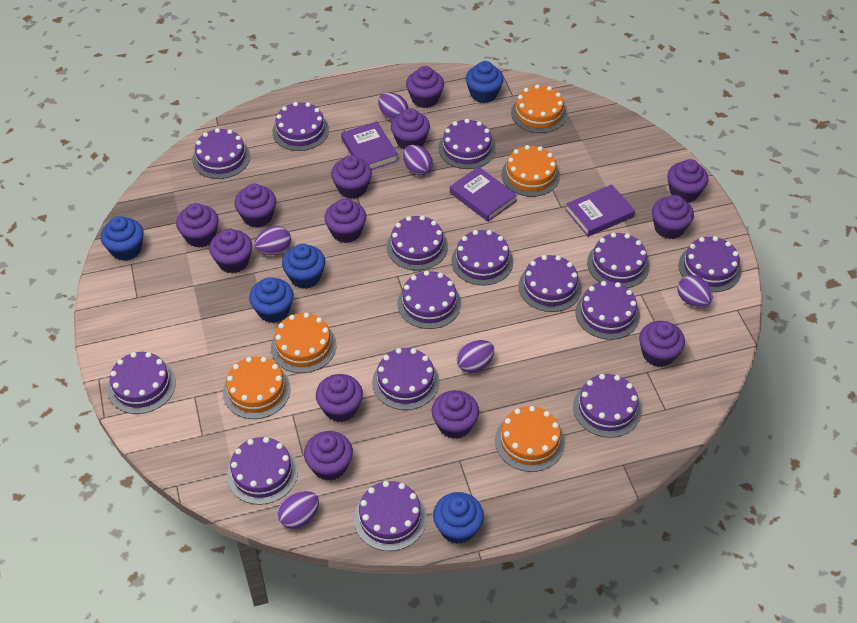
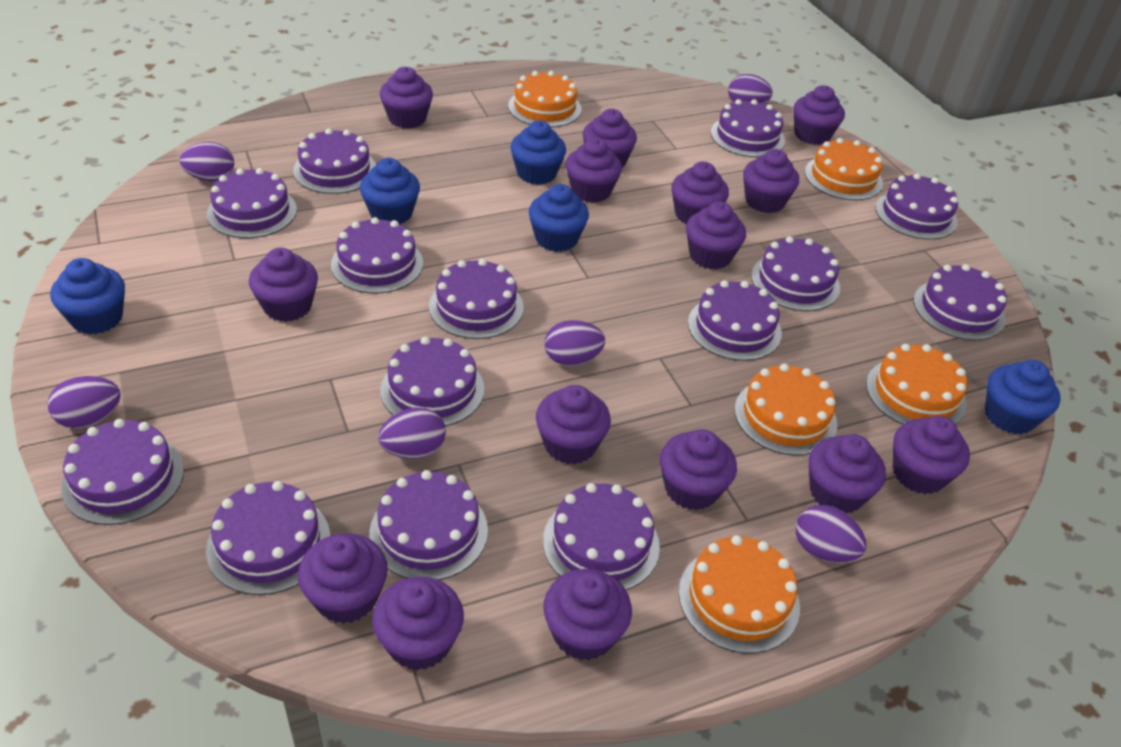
purple book: 3 -> 0
purple cake: 15 -> 14
purple cupcake: 13 -> 15

